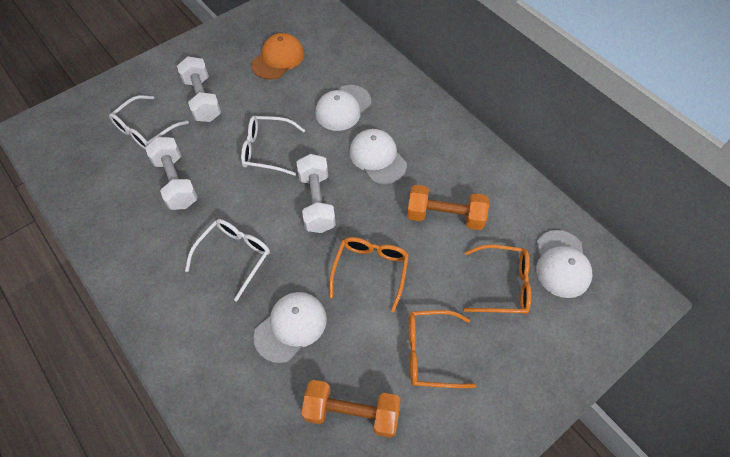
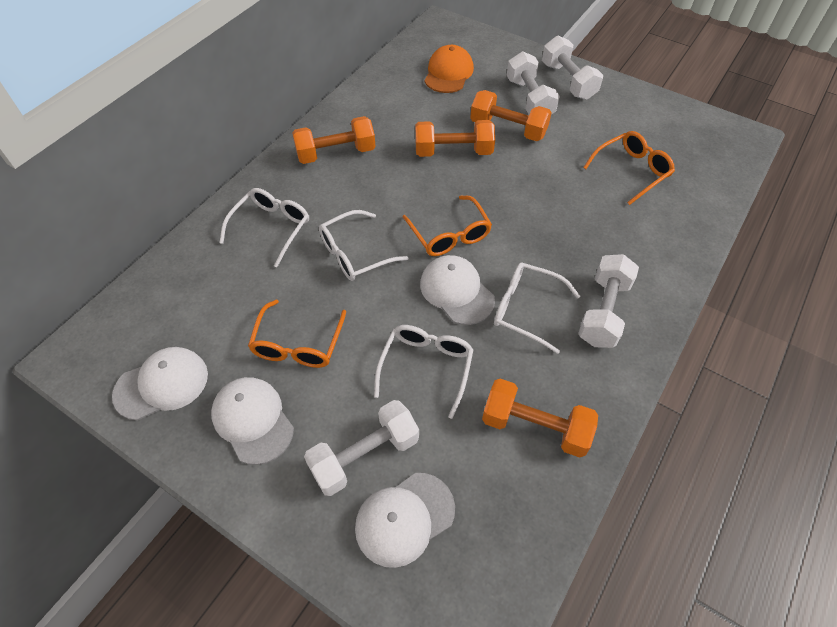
orange dumbbell: 2 -> 4
white dumbbell: 3 -> 4
white glasses: 3 -> 4

